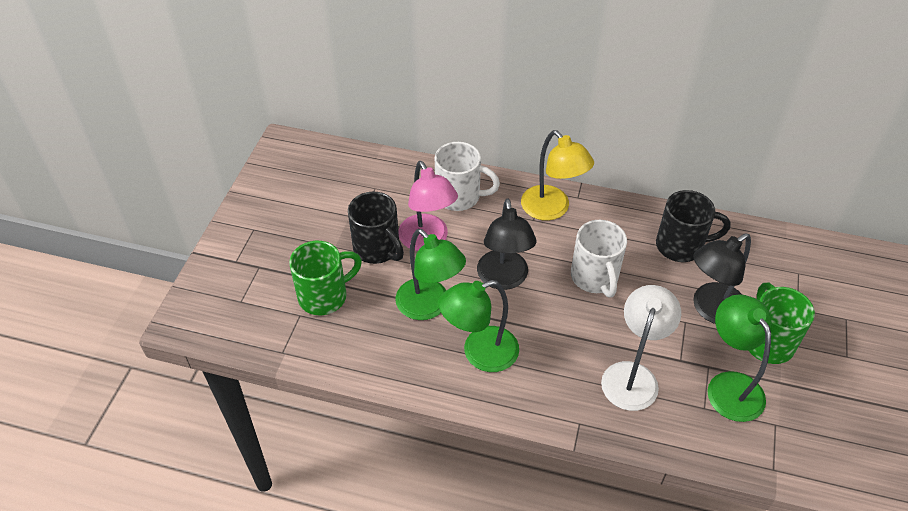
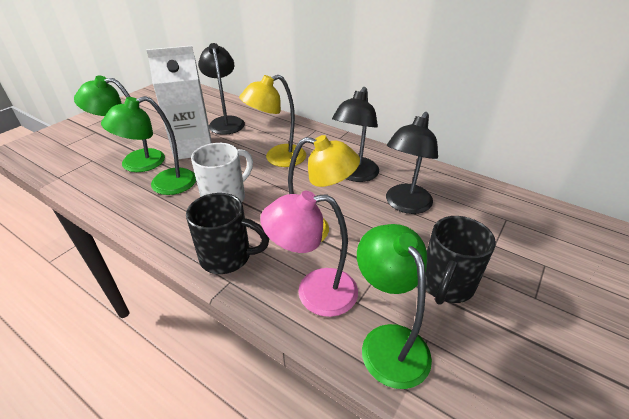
black lamp: 2 -> 3
green mug: 2 -> 0
white carton: 0 -> 1
white lamp: 1 -> 0
white mug: 2 -> 1
yellow lamp: 1 -> 2

